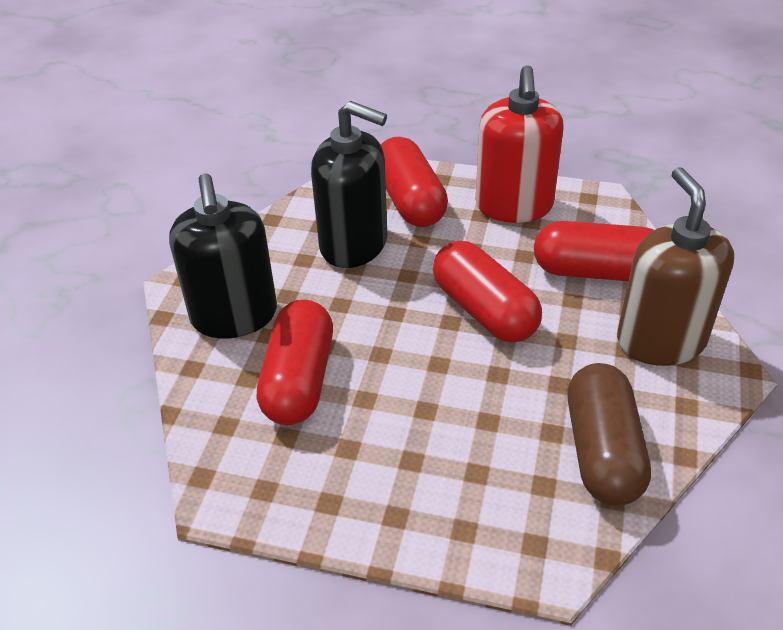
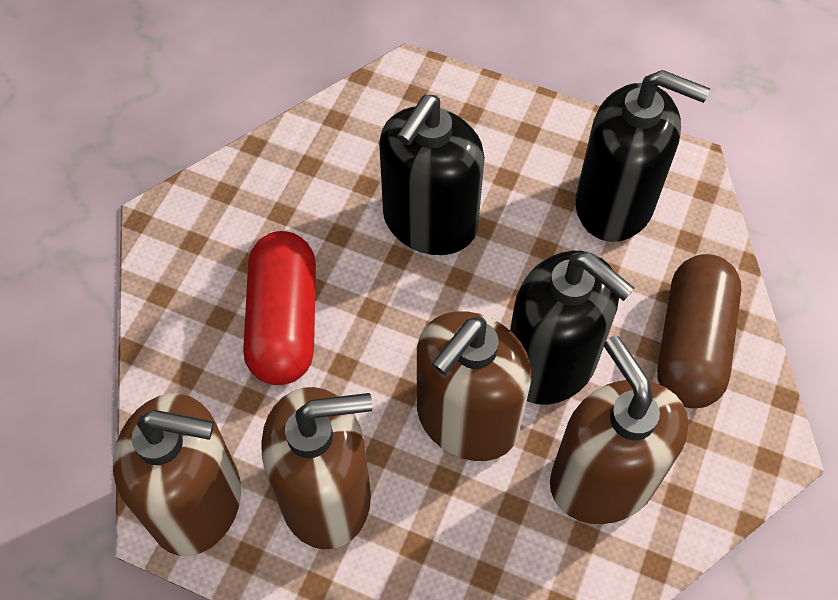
black soap dispenser: 2 -> 3
brown soap dispenser: 1 -> 4
red capsule: 4 -> 1
red soap dispenser: 1 -> 0

